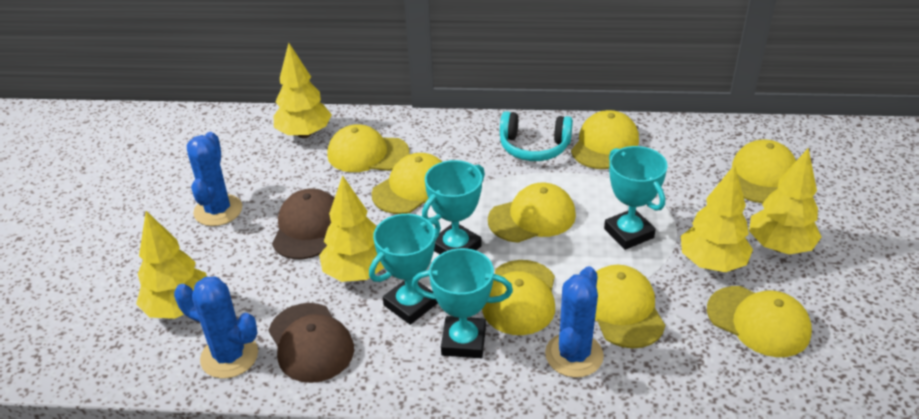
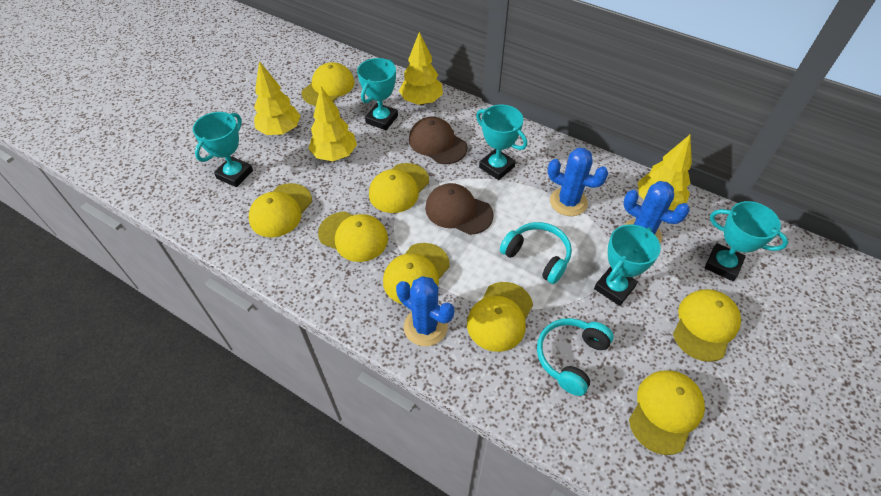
turquoise headphones: 1 -> 2
turquoise trophy: 4 -> 5
yellow tree: 5 -> 4

